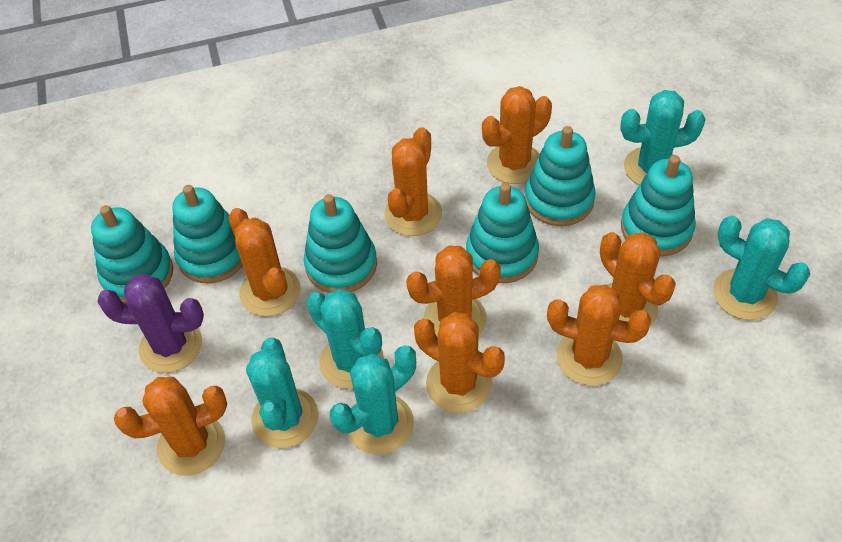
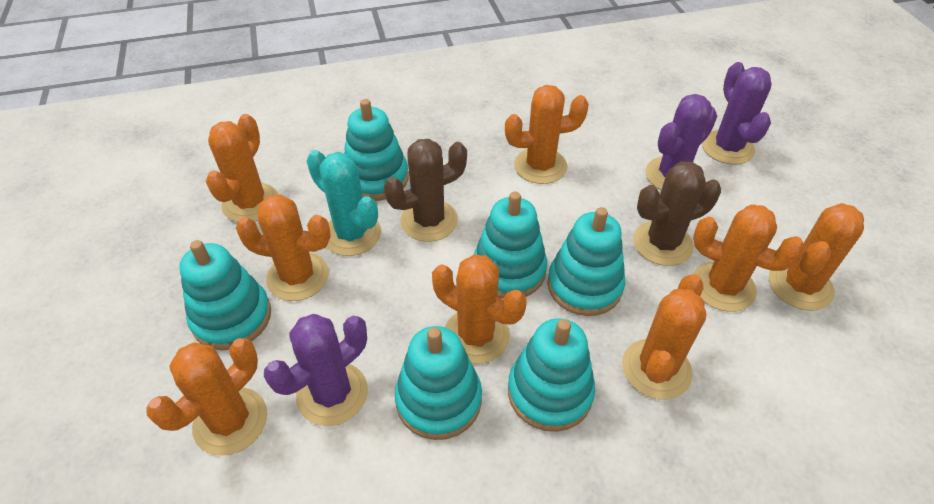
brown cactus: 0 -> 2
purple cactus: 1 -> 3
turquoise cactus: 5 -> 1

